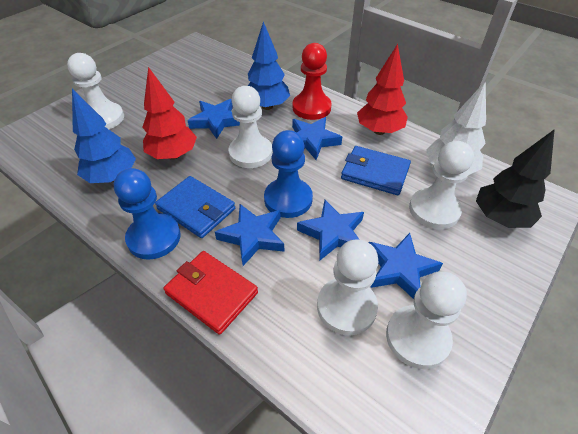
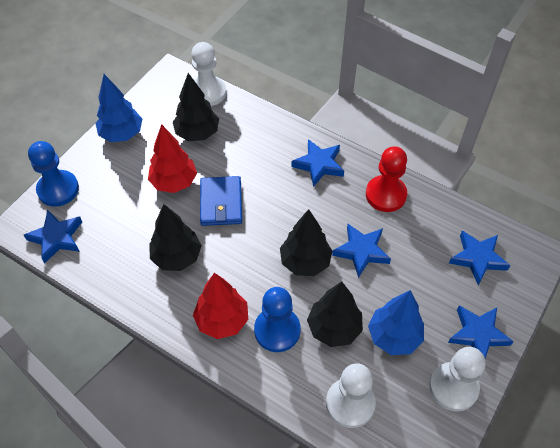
black tree: 1 -> 4
blue wallet: 2 -> 1
red wallet: 1 -> 0
white pawn: 5 -> 3
white tree: 1 -> 0

